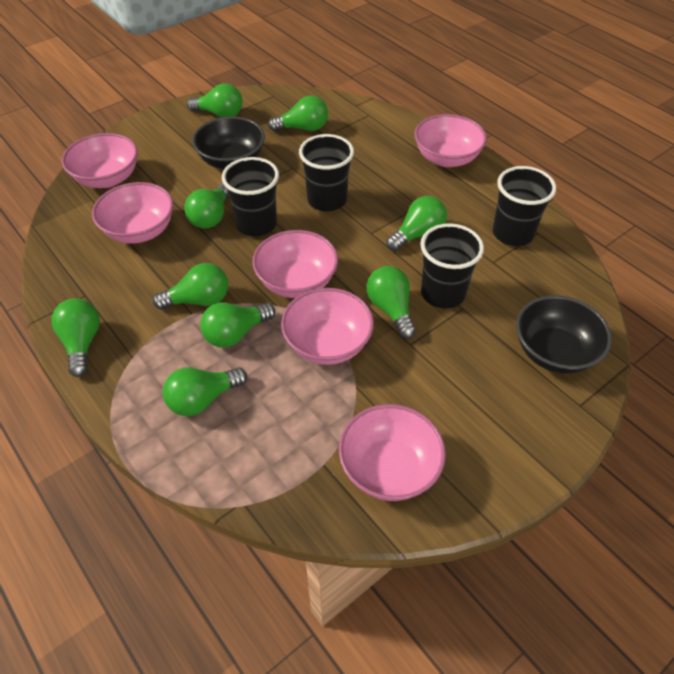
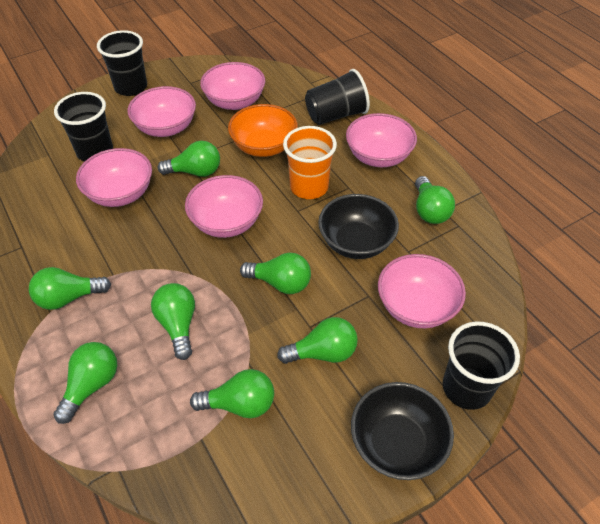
green light bulb: 9 -> 8
orange bowl: 0 -> 1
orange cup: 0 -> 1

